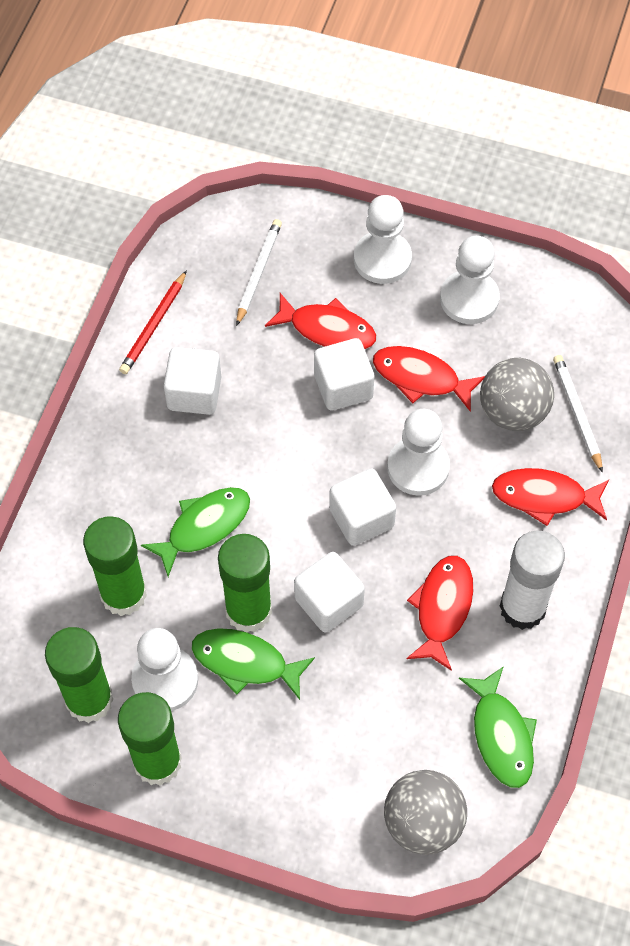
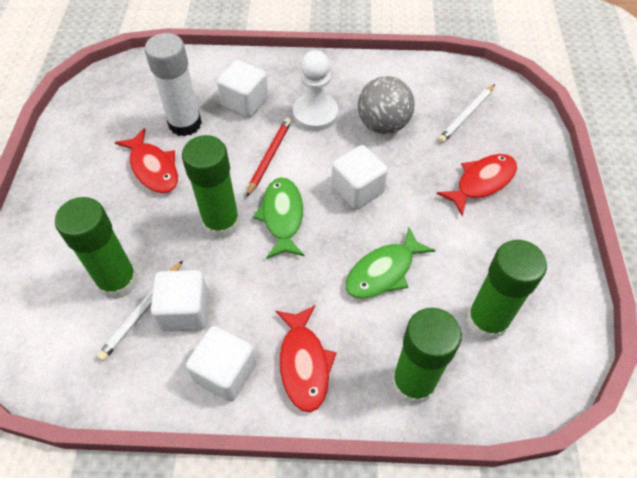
green fish: 3 -> 2
grey ball: 2 -> 1
red fish: 4 -> 3
white pawn: 4 -> 1

